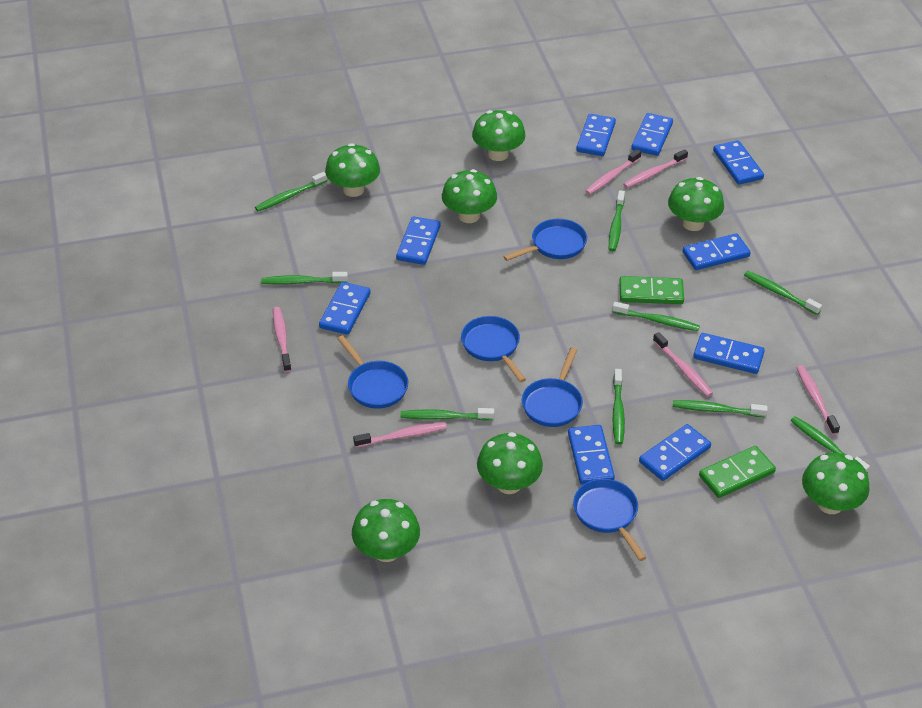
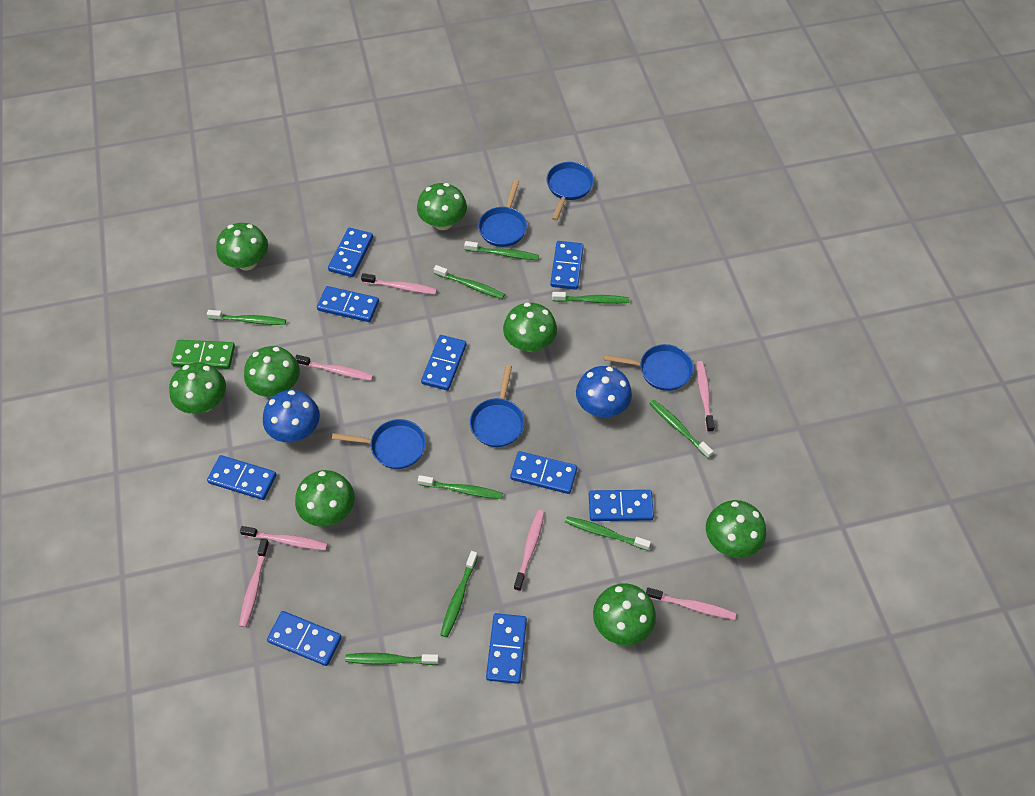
blue mushroom: 0 -> 2
green domino: 2 -> 1
green mushroom: 7 -> 8
pink toothbrush: 6 -> 7

